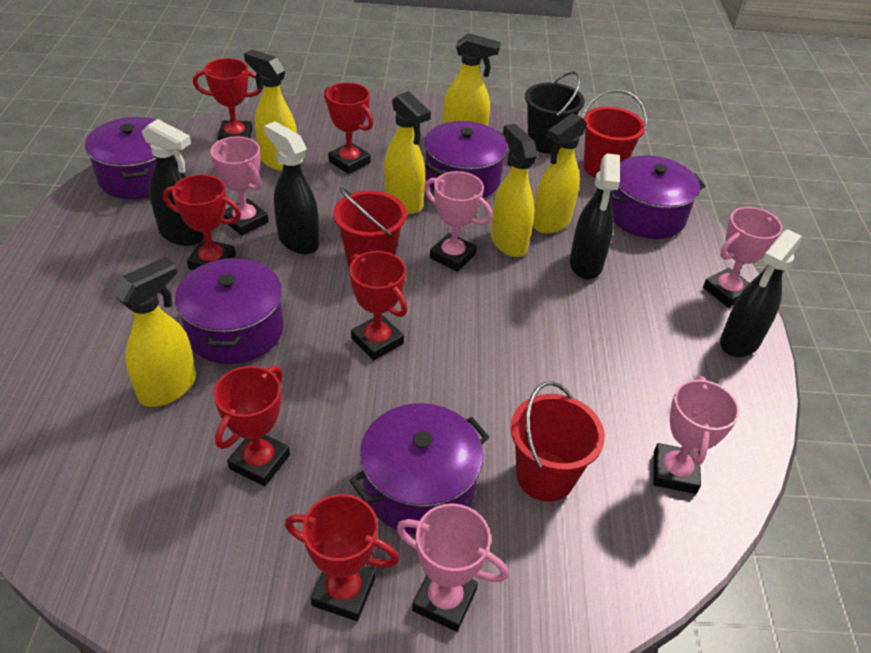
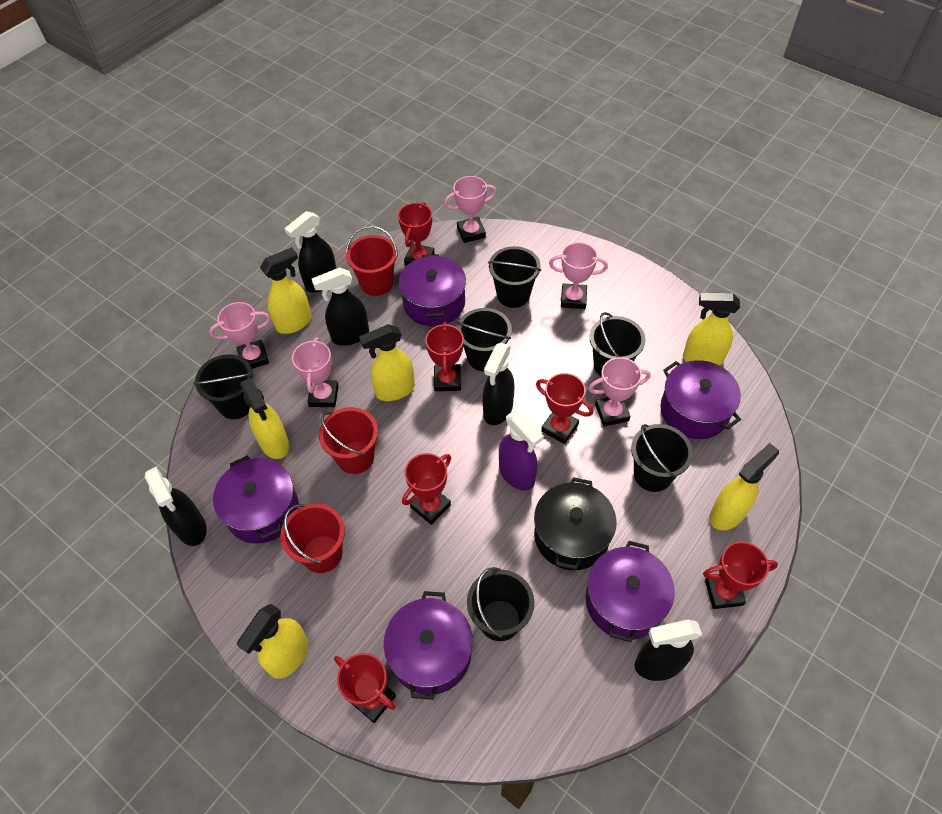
black bucket: 1 -> 6
black pot: 0 -> 1
black spray bottle: 4 -> 5
purple spray bottle: 0 -> 1

